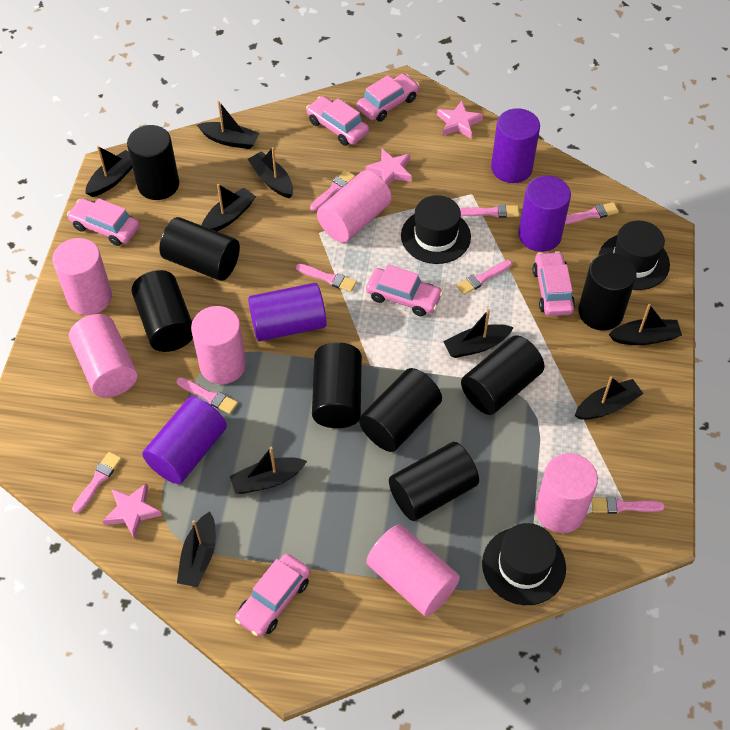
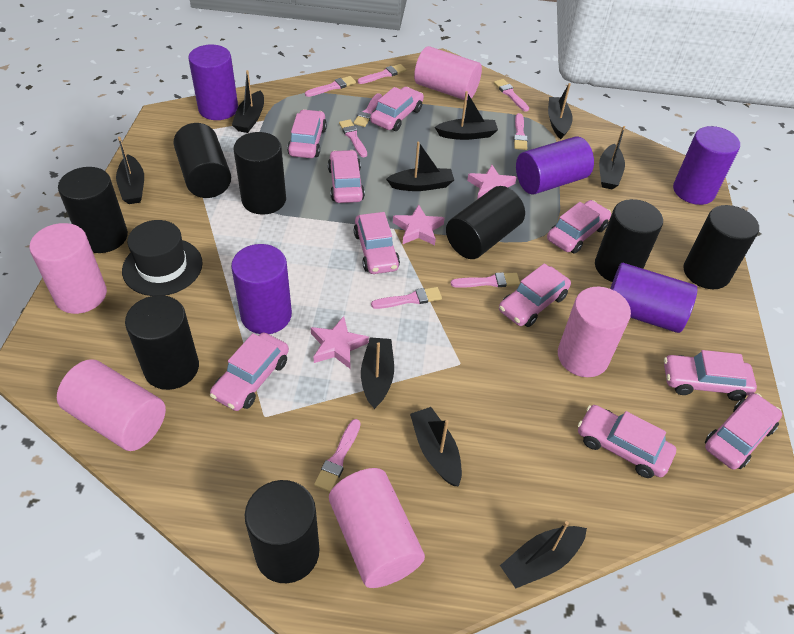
black hat: 3 -> 1
pink brush: 8 -> 9
pink car: 6 -> 10
pink cylinder: 6 -> 5
purple cylinder: 4 -> 5

